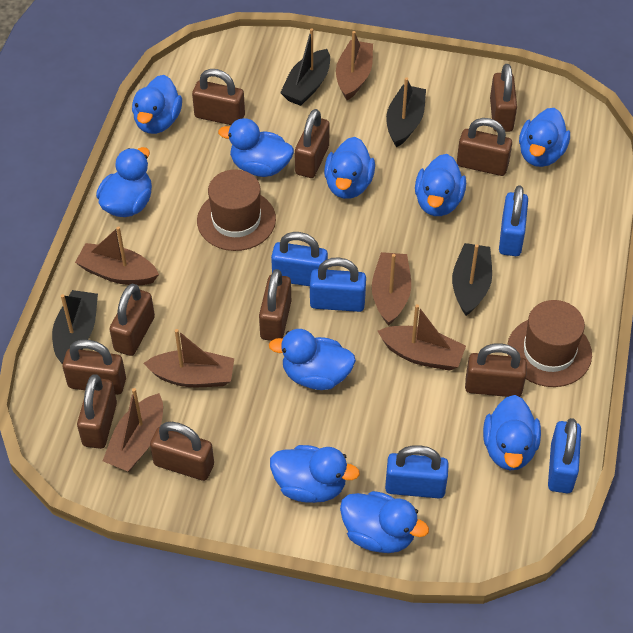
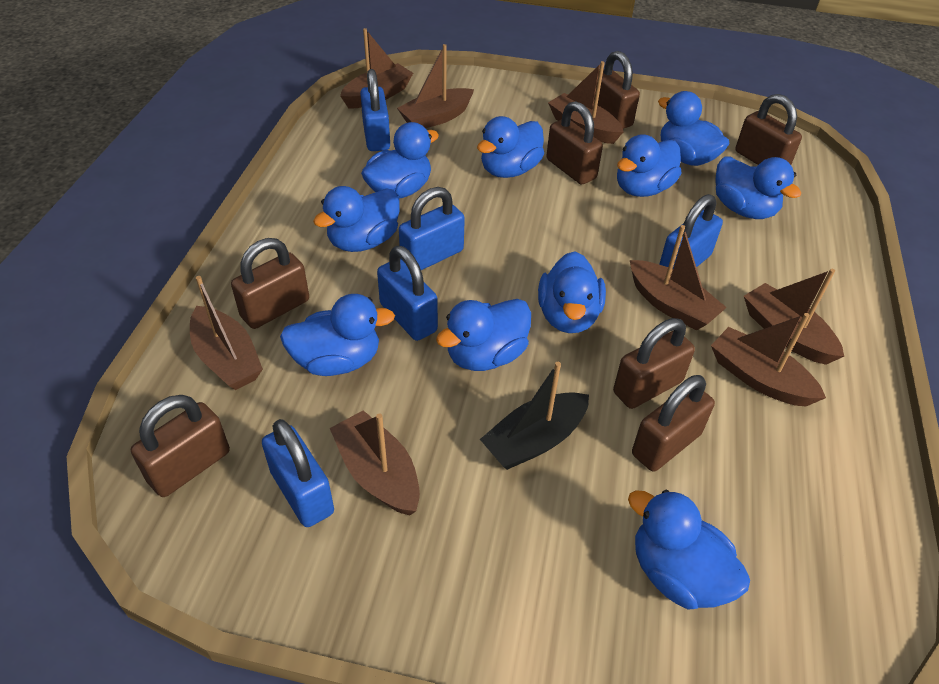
black boat: 4 -> 1
brown boat: 6 -> 8
brown hat: 2 -> 0
brown padlock: 10 -> 7

